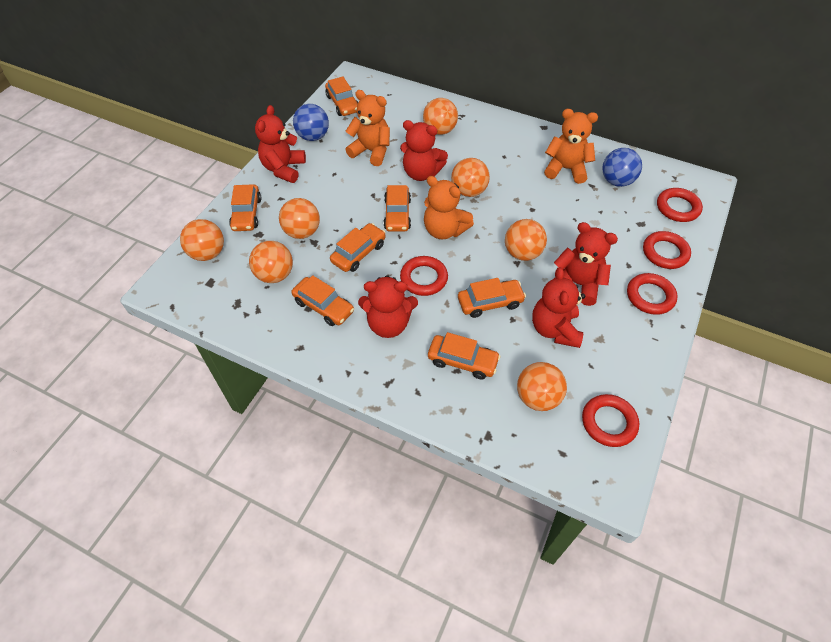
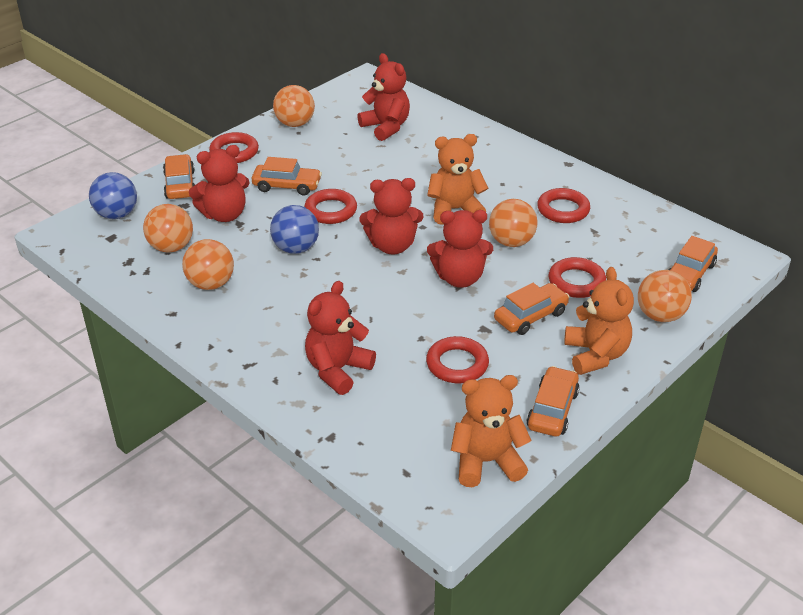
orange ball: 7 -> 5
orange car: 7 -> 5

